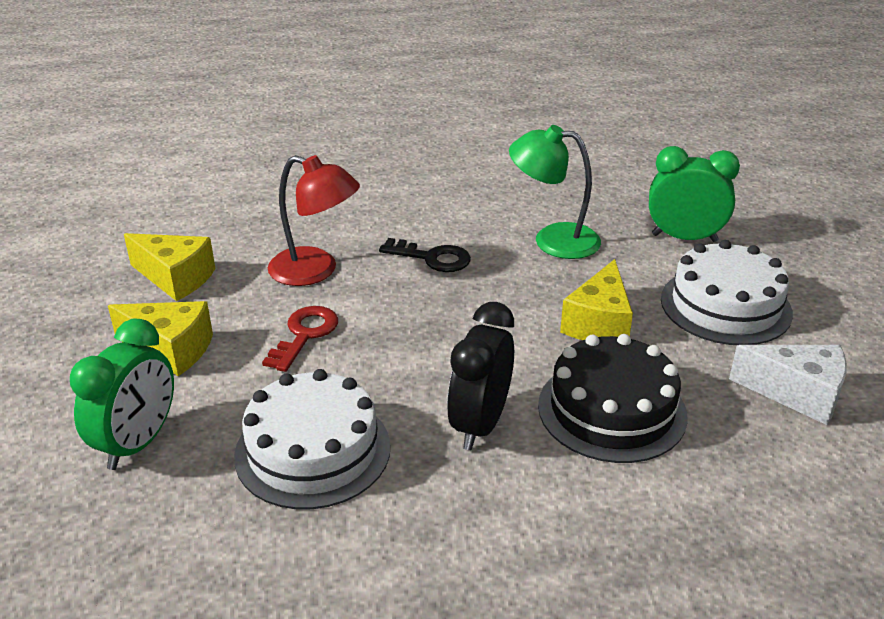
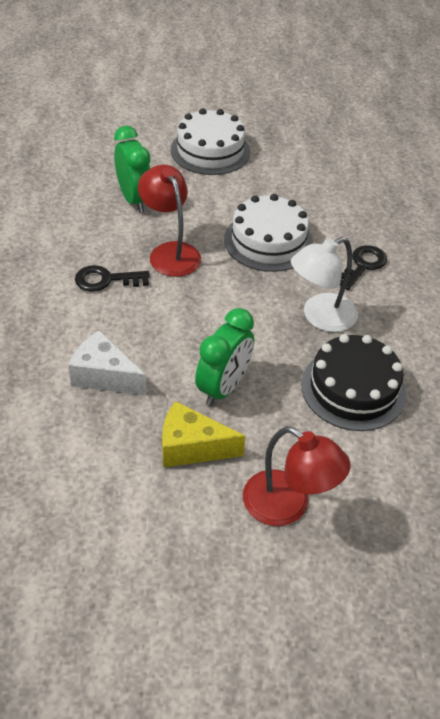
black clock: 1 -> 0
black key: 1 -> 2
green lamp: 1 -> 0
red key: 1 -> 0
red lamp: 1 -> 2
white lamp: 0 -> 1
yellow cheese: 3 -> 1

